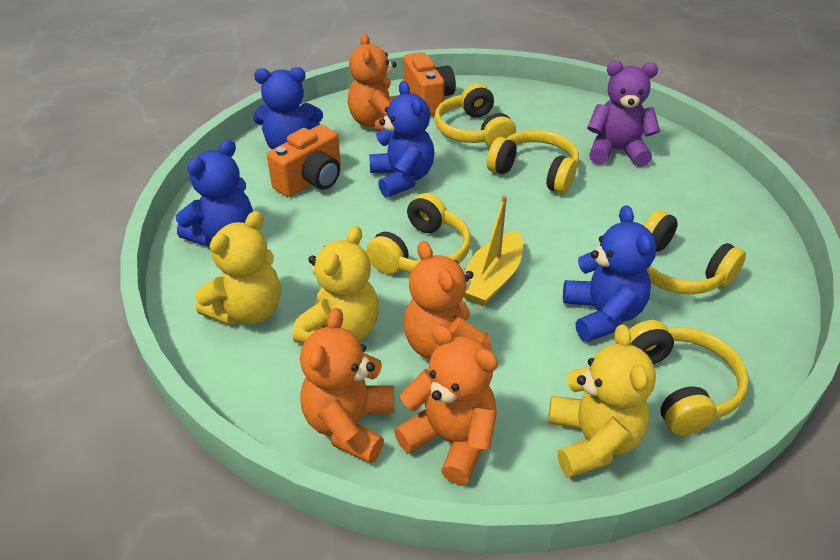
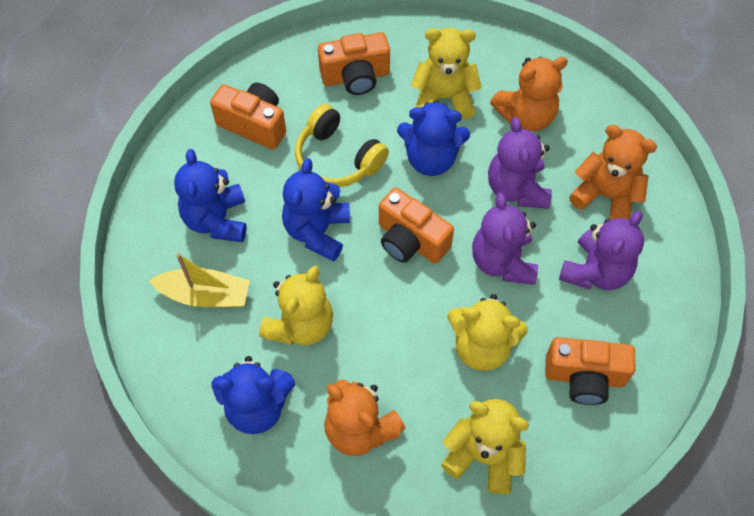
orange camera: 2 -> 4
orange teddy bear: 4 -> 3
purple teddy bear: 1 -> 3
yellow headphones: 5 -> 1
yellow teddy bear: 3 -> 4

